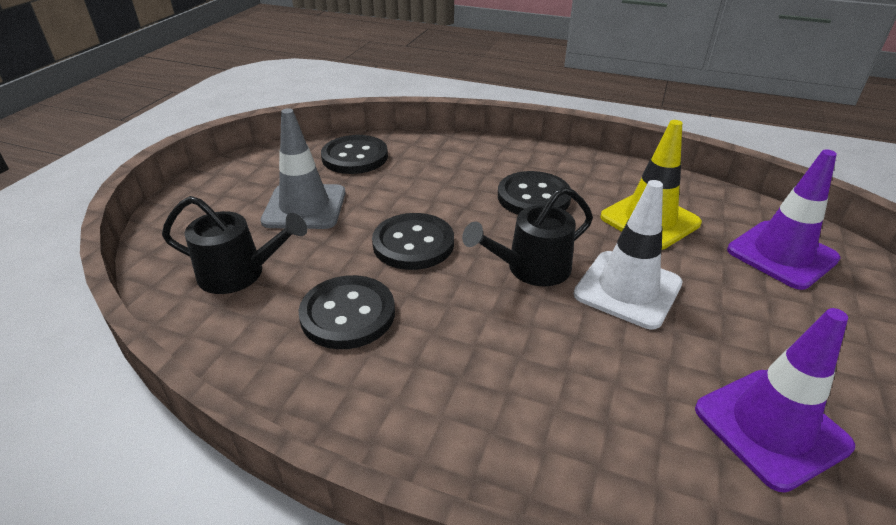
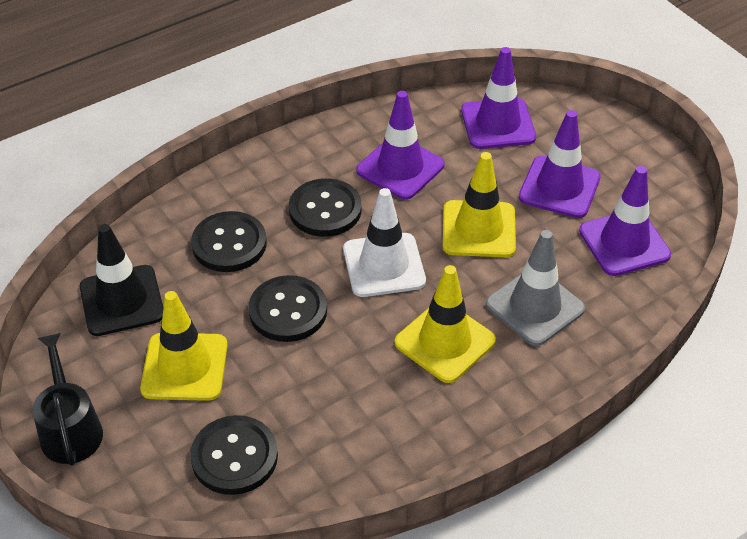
black traffic cone: 0 -> 1
black watering can: 2 -> 1
purple traffic cone: 2 -> 4
yellow traffic cone: 1 -> 3

